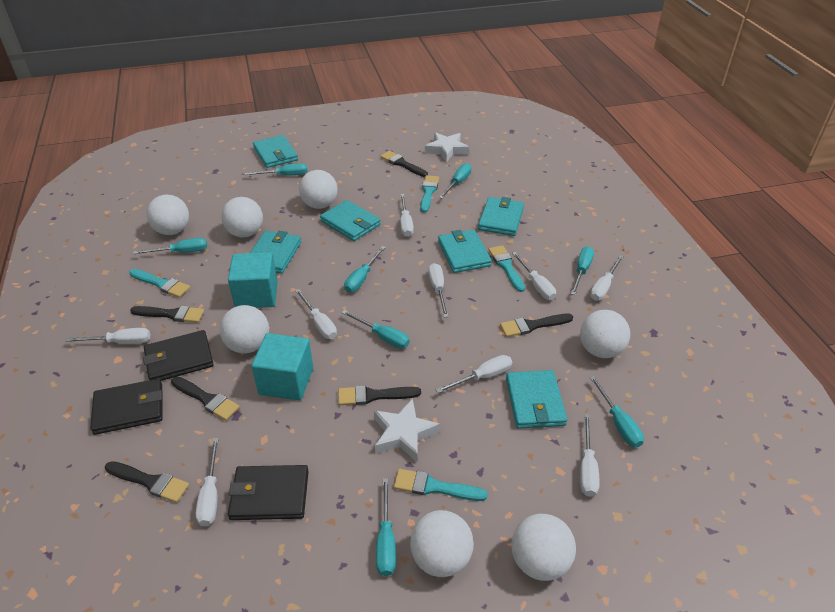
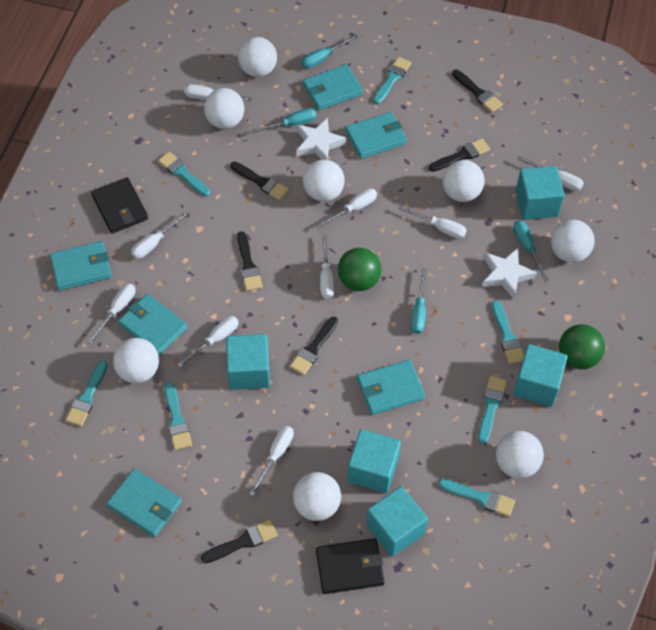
black wallet: 3 -> 2
green ball: 0 -> 2
turquoise brush: 4 -> 7
turquoise cube: 2 -> 5
turquoise screwdriver: 8 -> 4
white ball: 7 -> 8

